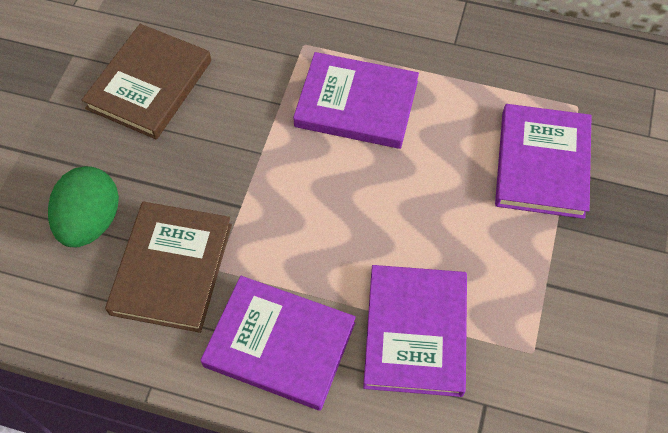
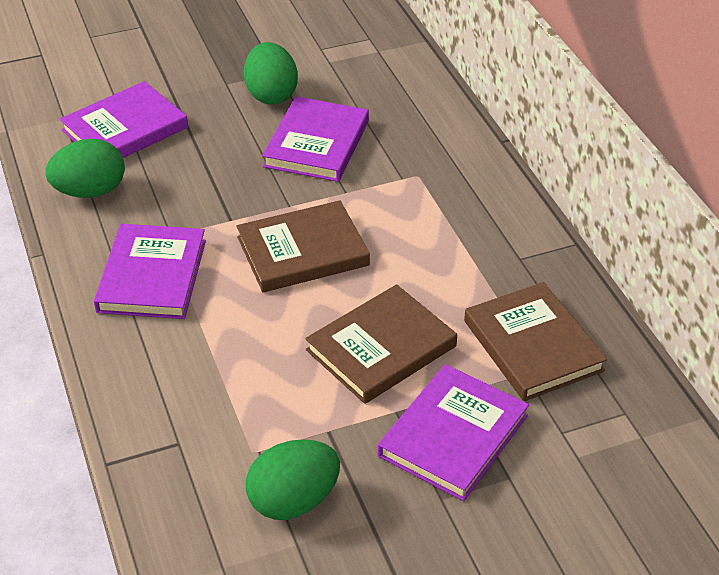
brown book: 2 -> 3
green egg: 1 -> 3

